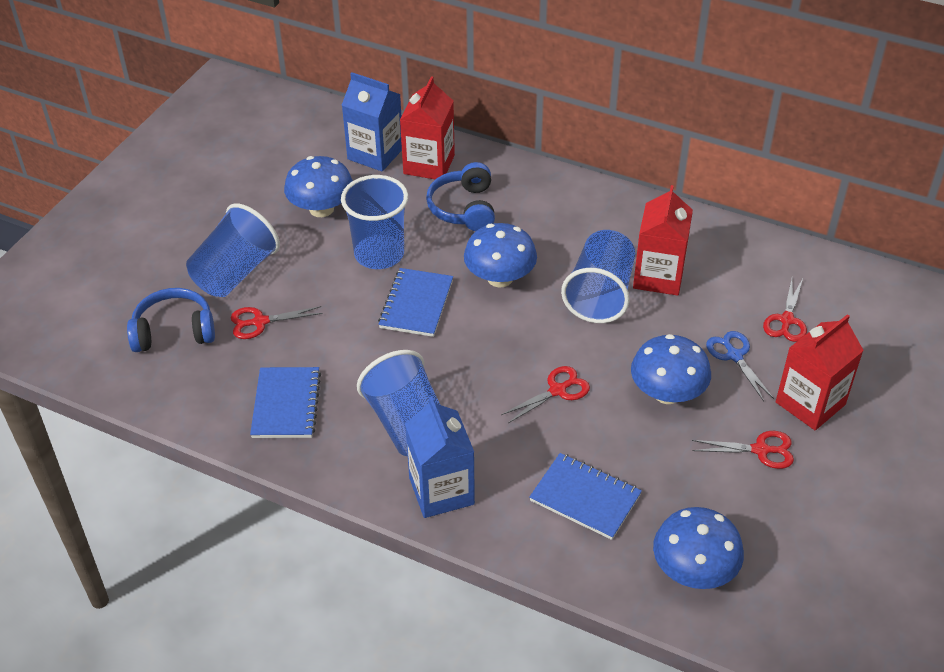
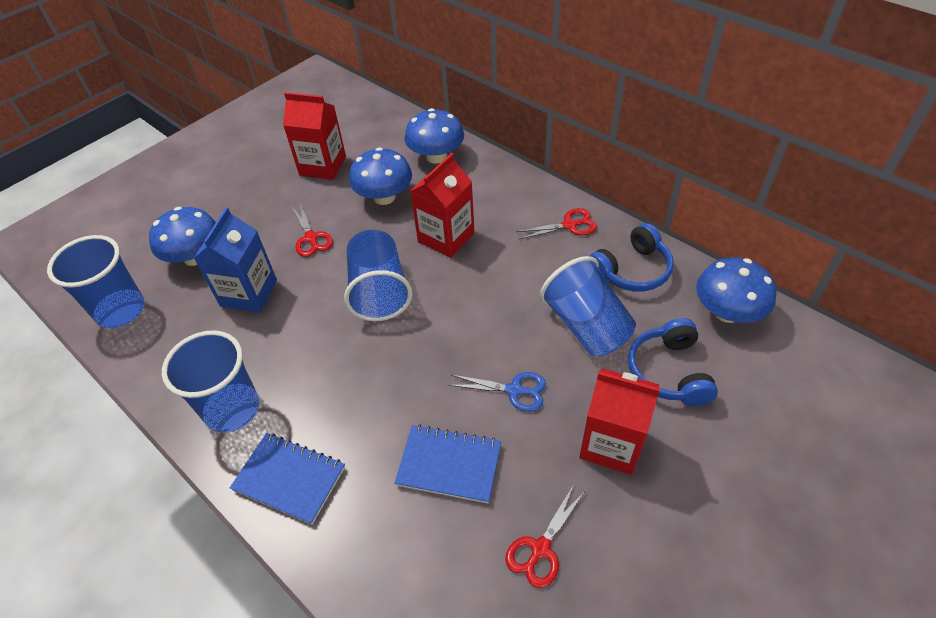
blue carton: 2 -> 1
blue notebook: 3 -> 2
red scissors: 4 -> 3

